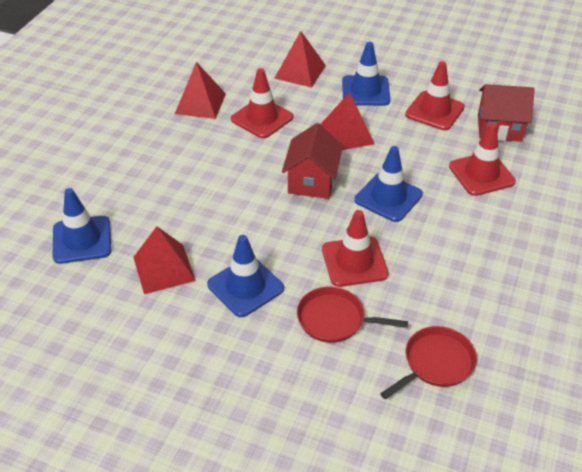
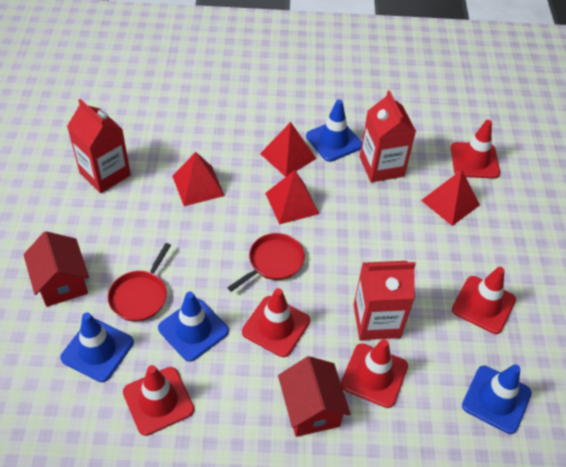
red carton: 0 -> 3
red traffic cone: 4 -> 5

